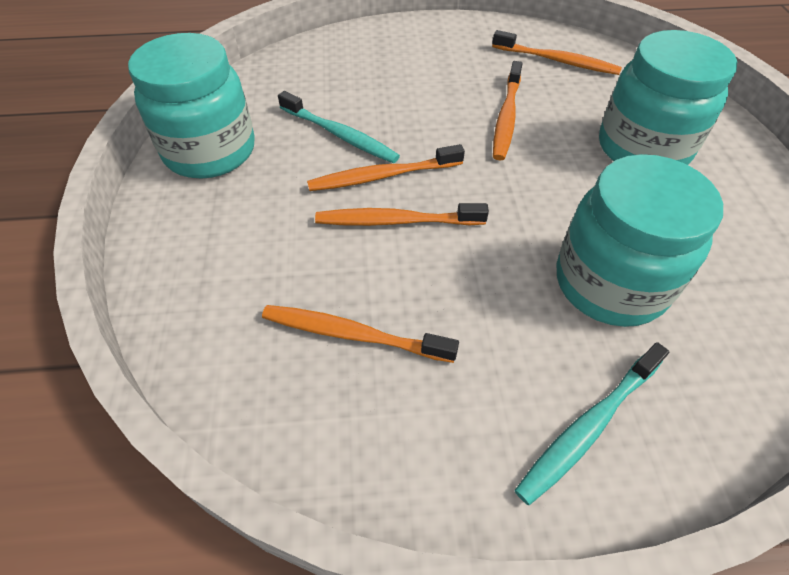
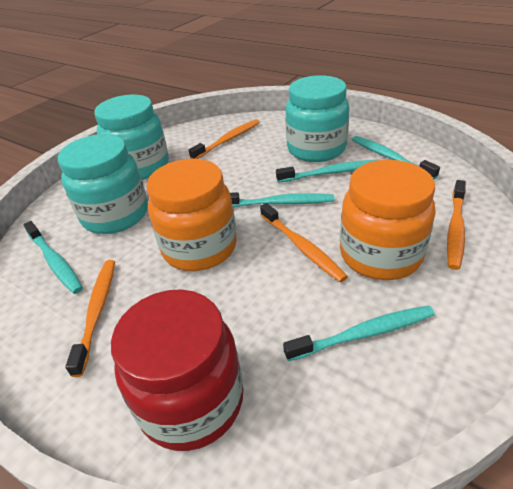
orange jar: 0 -> 2
orange toothbrush: 5 -> 4
red jar: 0 -> 1
turquoise toothbrush: 2 -> 5

